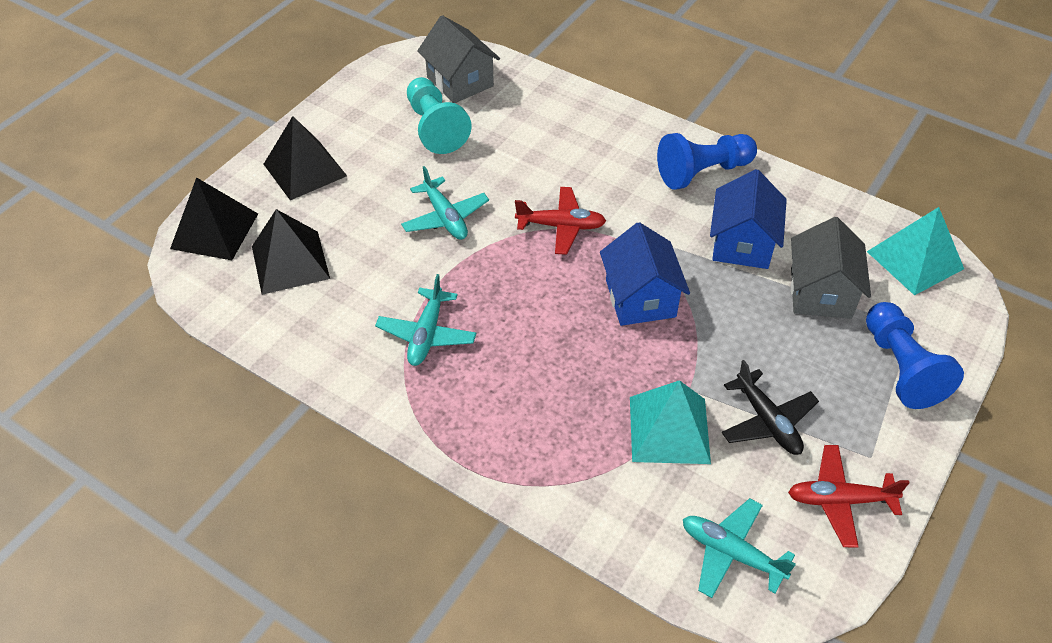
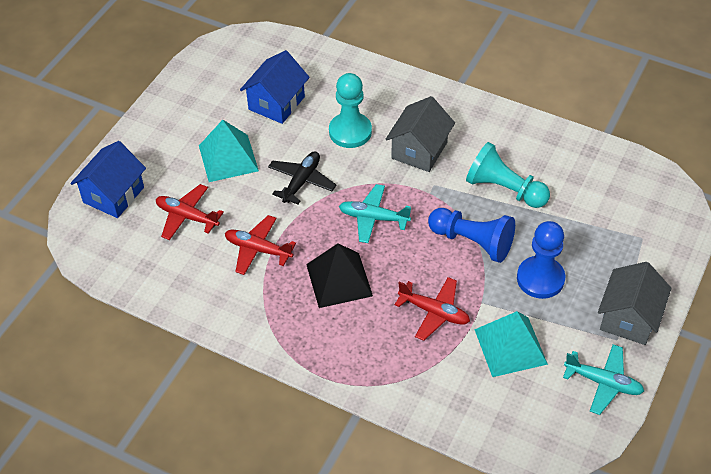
black pyramid: 3 -> 1
red plane: 2 -> 3
turquoise pawn: 1 -> 2
turquoise plane: 3 -> 2

